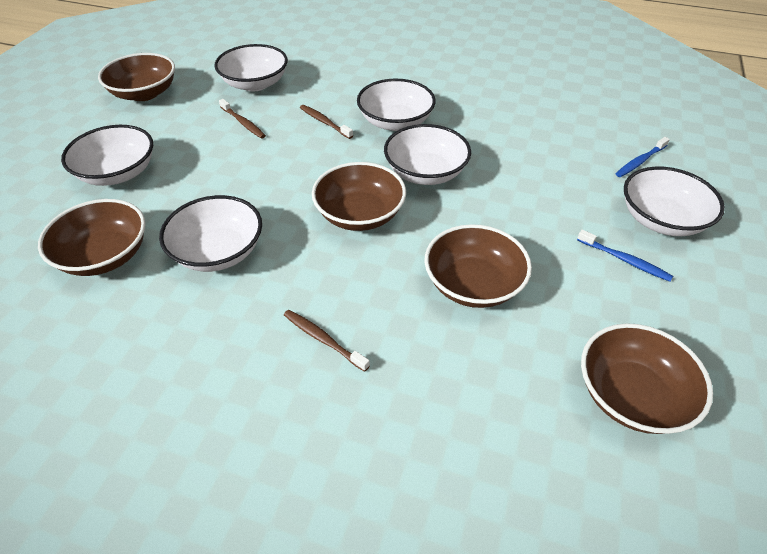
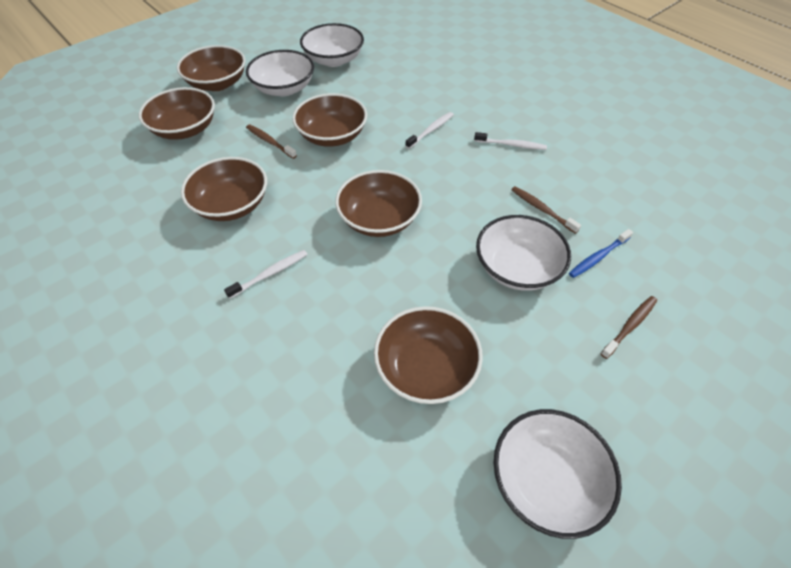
blue toothbrush: 2 -> 1
brown bowl: 5 -> 6
white bowl: 6 -> 4
white toothbrush: 0 -> 3

